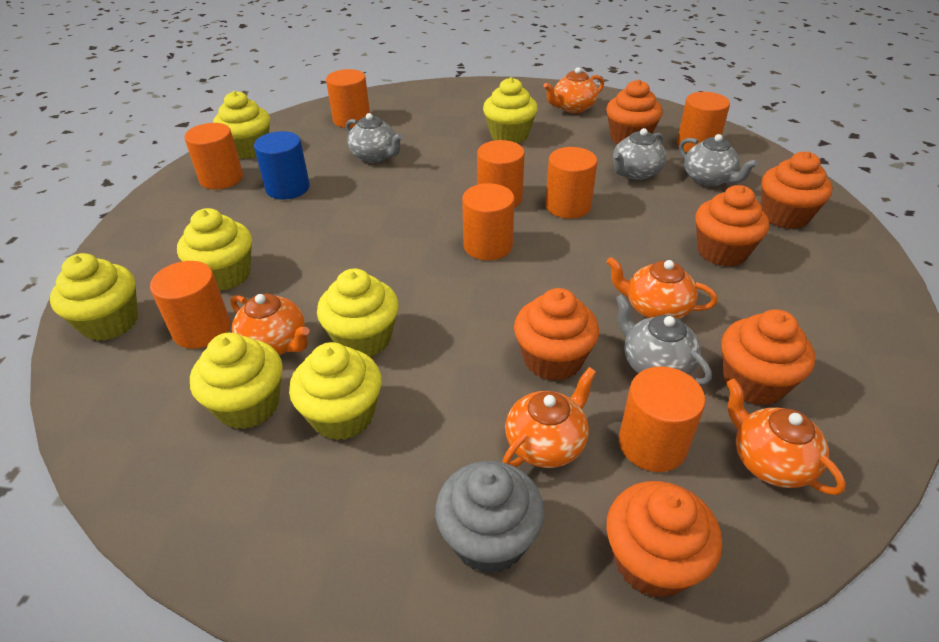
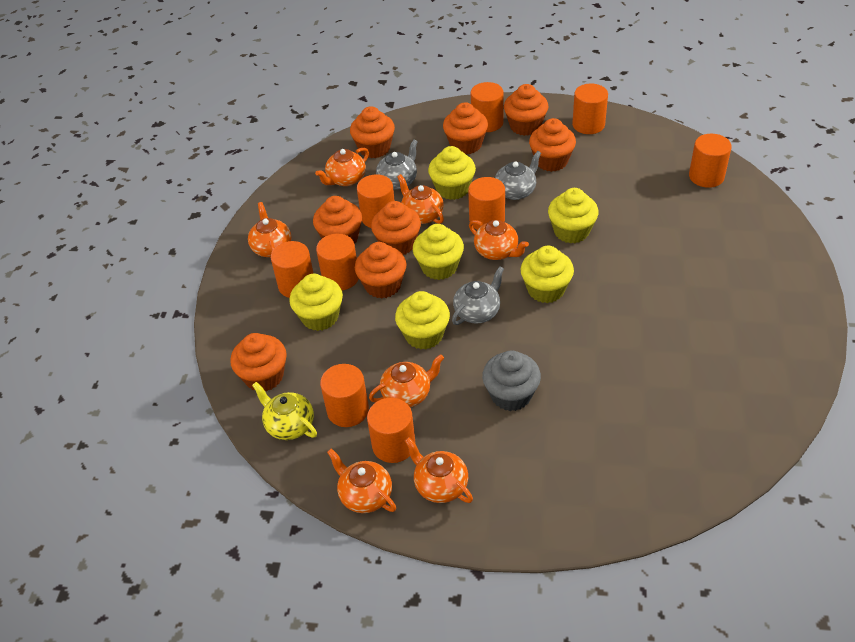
blue cylinder: 1 -> 0
grey teapot: 4 -> 3
orange cupcake: 6 -> 8
orange cylinder: 8 -> 9
orange teapot: 5 -> 7
yellow cupcake: 7 -> 6
yellow teapot: 0 -> 1

